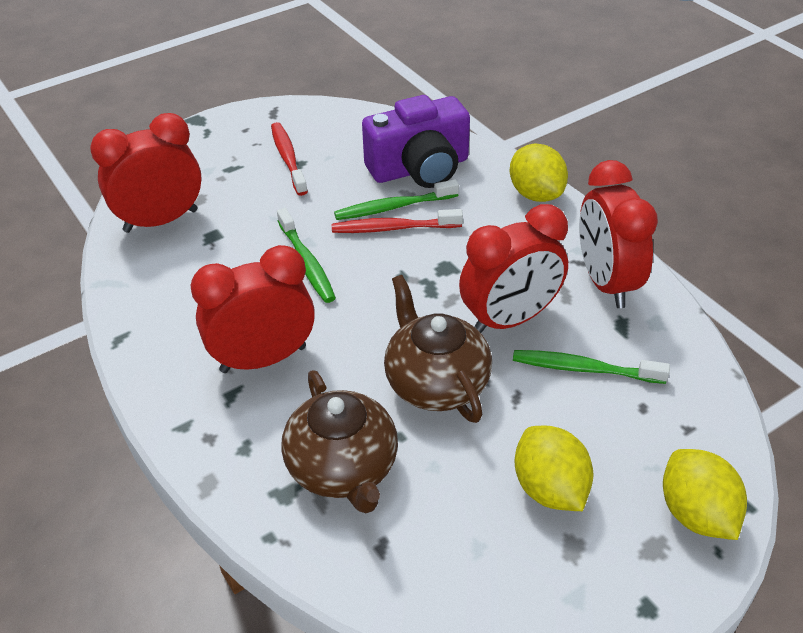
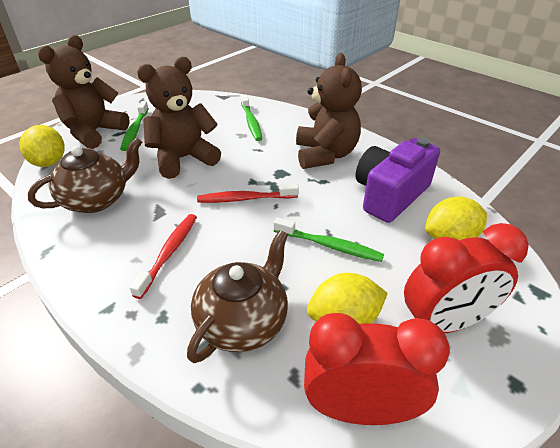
brown teddy bear: 0 -> 3
red clock: 4 -> 2

